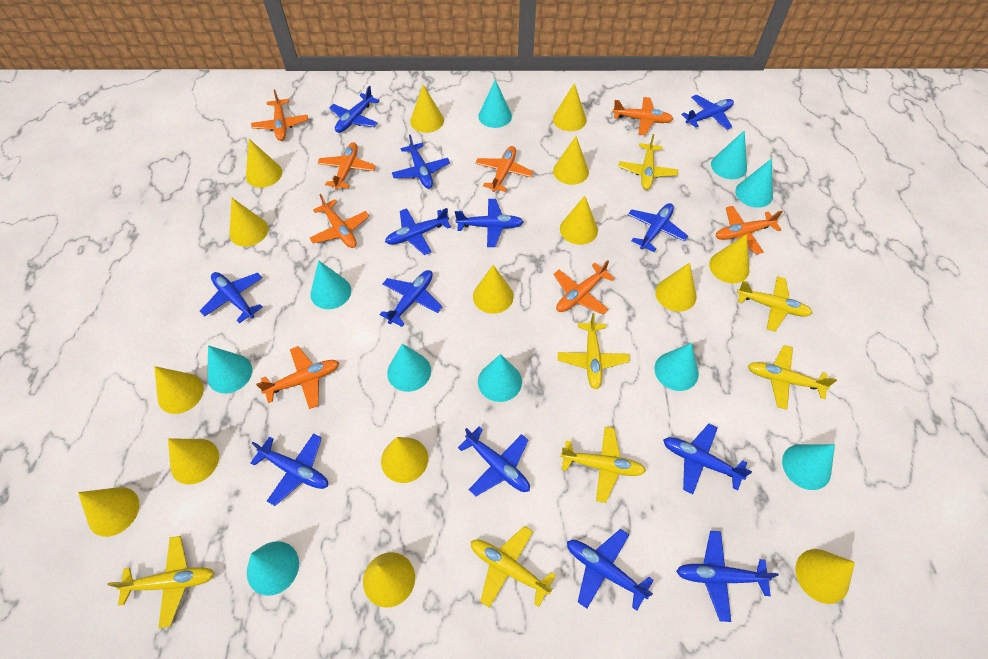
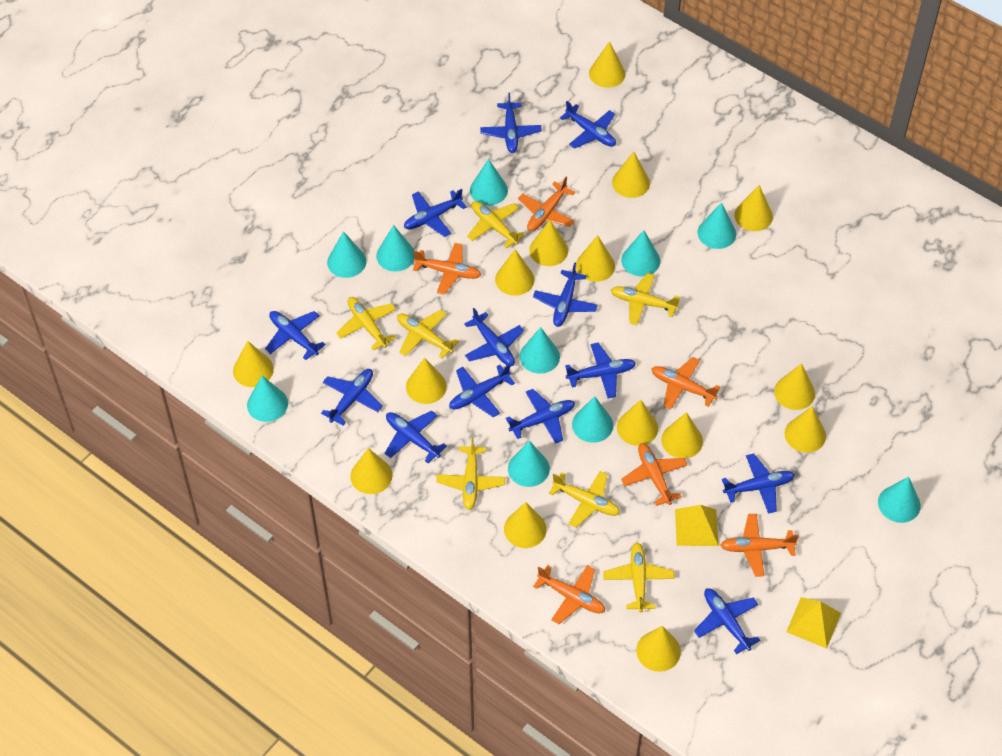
orange plane: 8 -> 6
yellow pyramid: 0 -> 2

